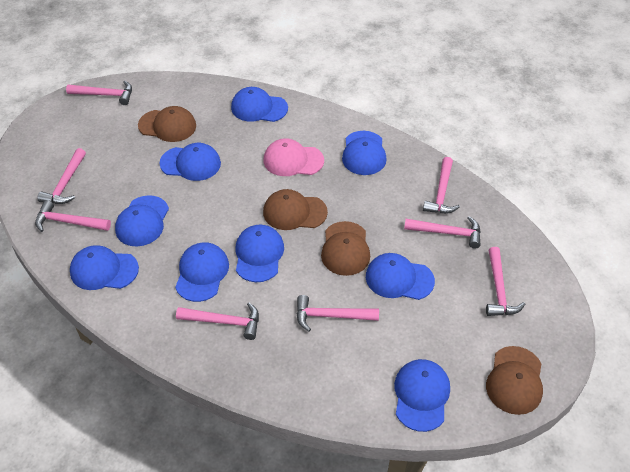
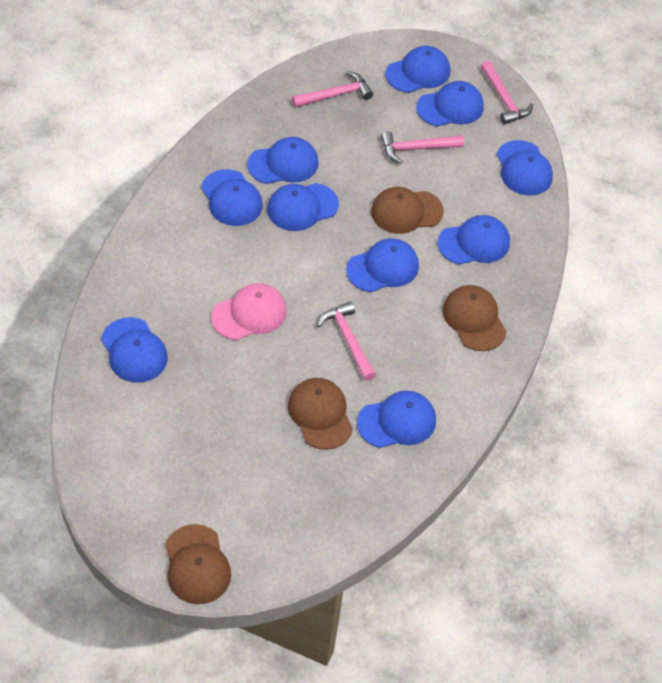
blue cap: 9 -> 10
pink hammer: 8 -> 4

